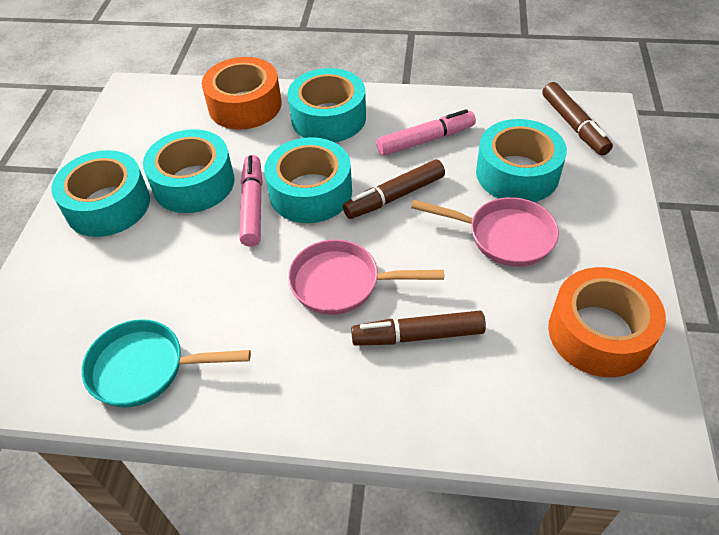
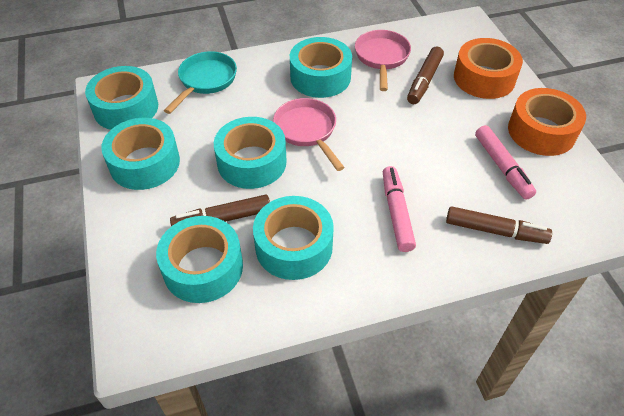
turquoise tape: 5 -> 6

